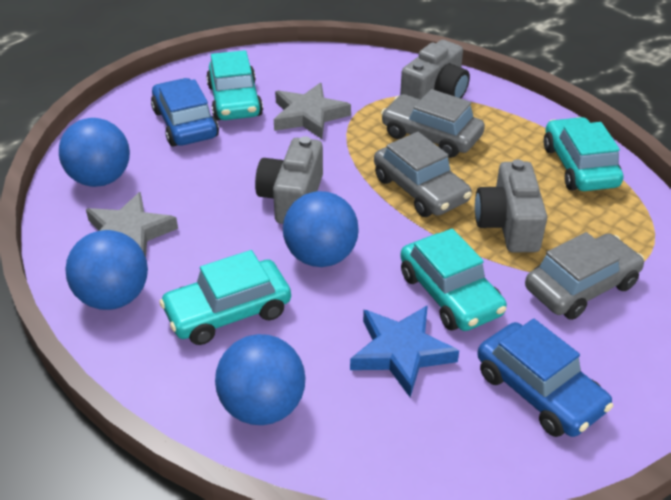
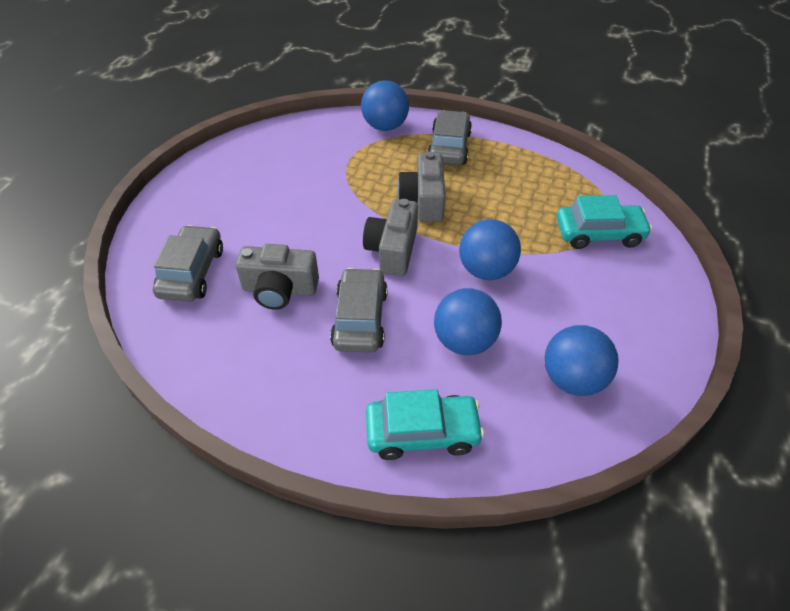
blue car: 2 -> 0
blue star: 1 -> 0
grey star: 2 -> 0
turquoise car: 4 -> 2

